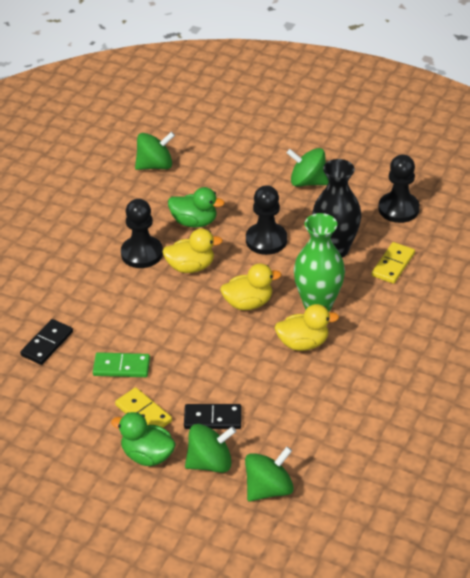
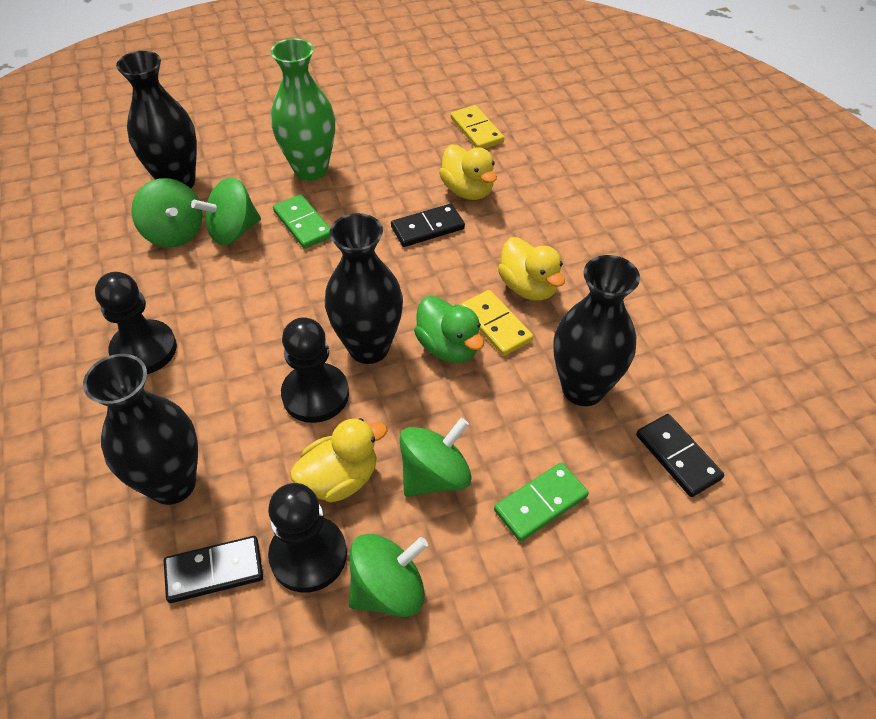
black domino: 2 -> 3
black vase: 1 -> 4
green domino: 1 -> 2
green duck: 2 -> 1

